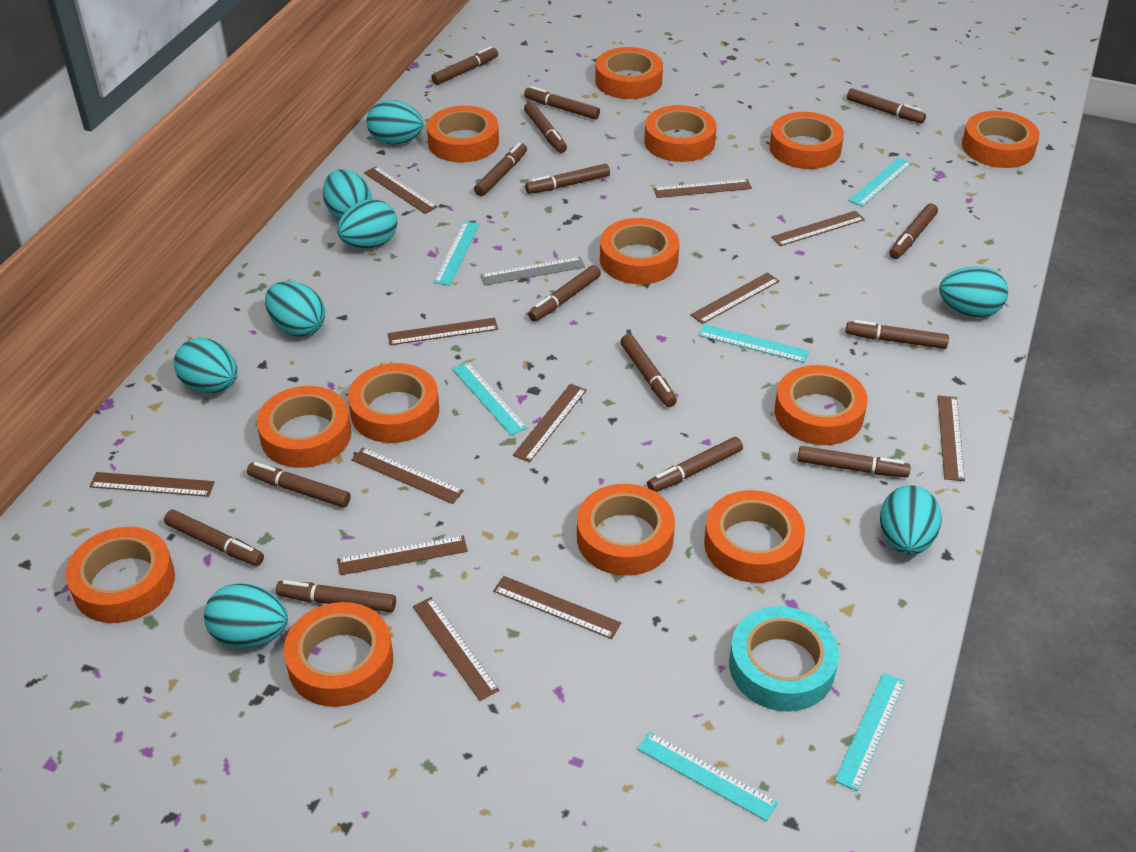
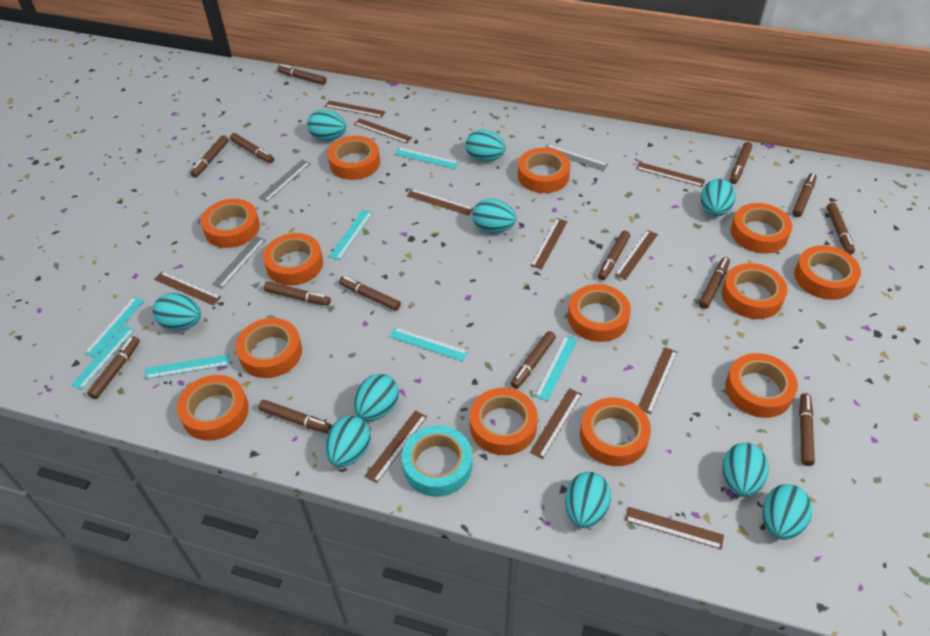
brown marker: 15 -> 14
brown ruler: 12 -> 11
grey ruler: 1 -> 3
turquoise egg: 8 -> 10
turquoise ruler: 6 -> 7

